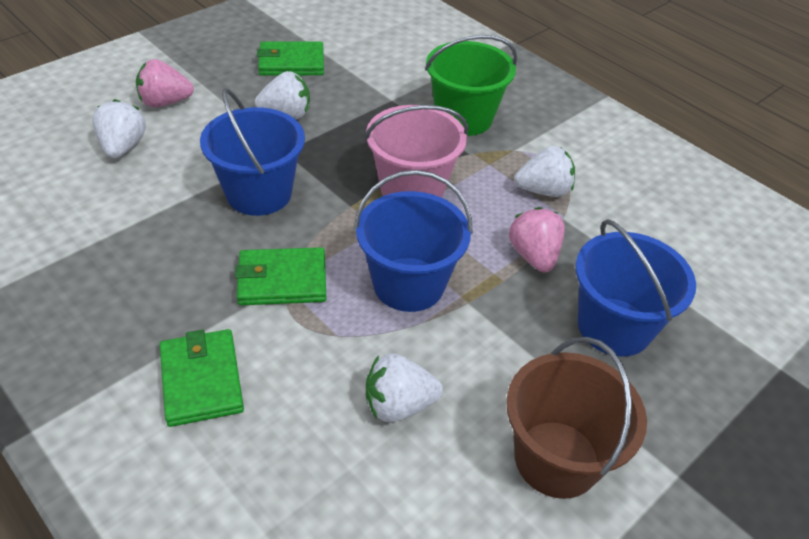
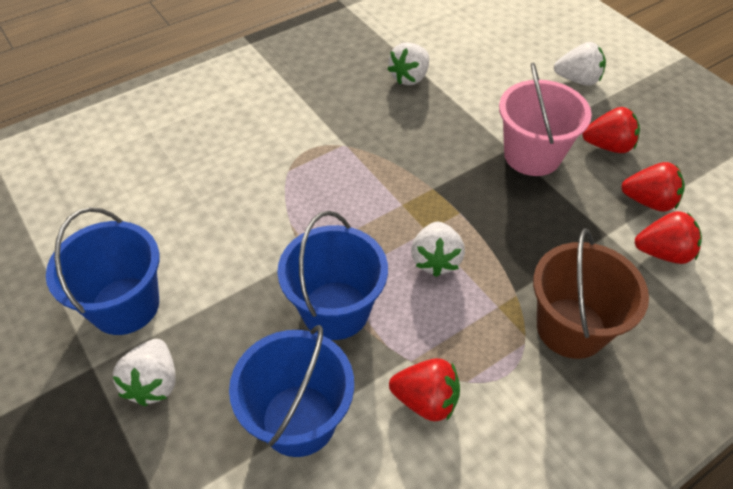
green bucket: 1 -> 0
green wallet: 3 -> 0
pink strawberry: 2 -> 0
red strawberry: 0 -> 4

